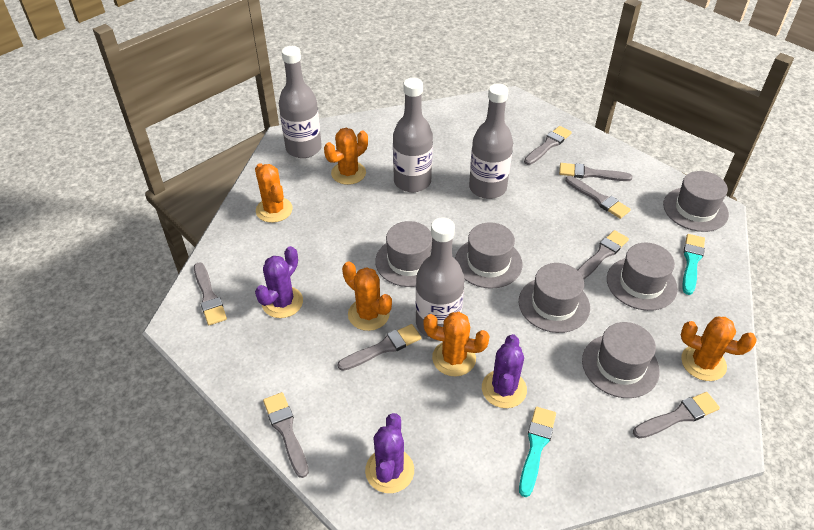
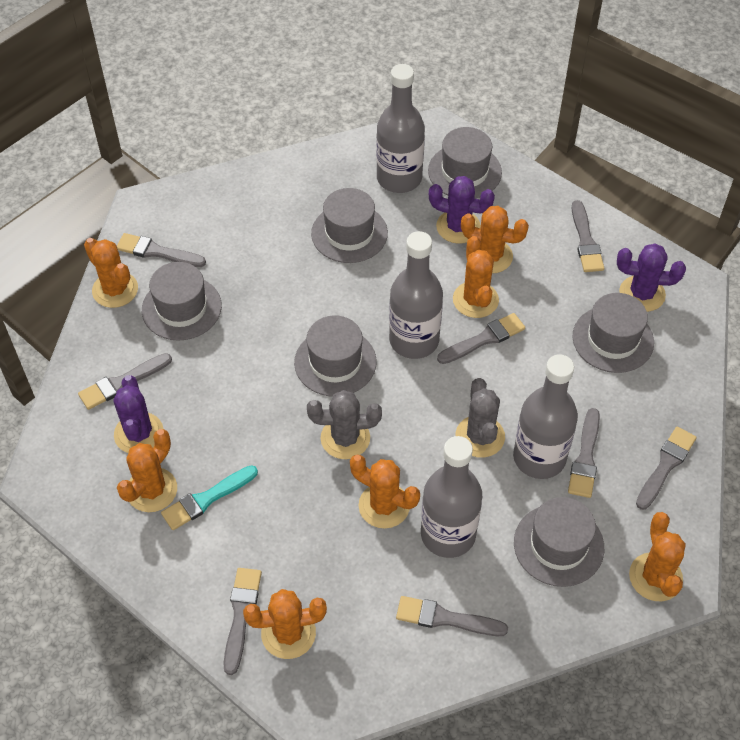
grey cactus: 0 -> 2
orange cactus: 5 -> 7
turquoise brush: 2 -> 1

